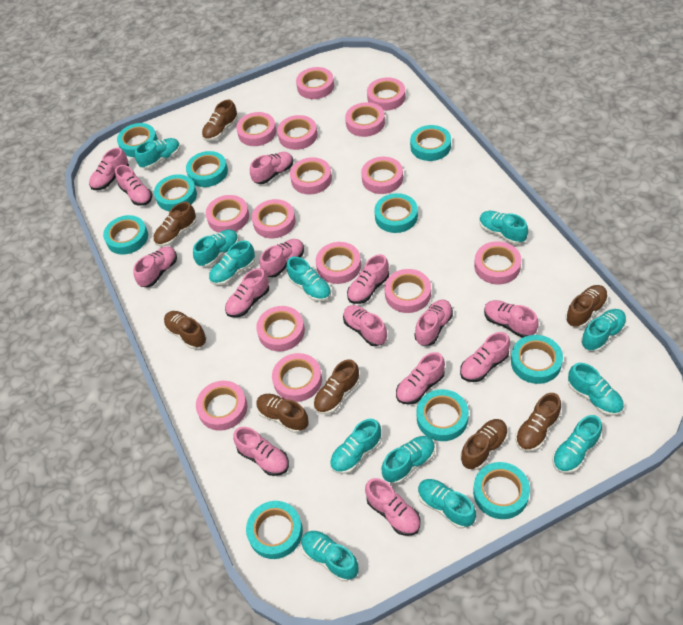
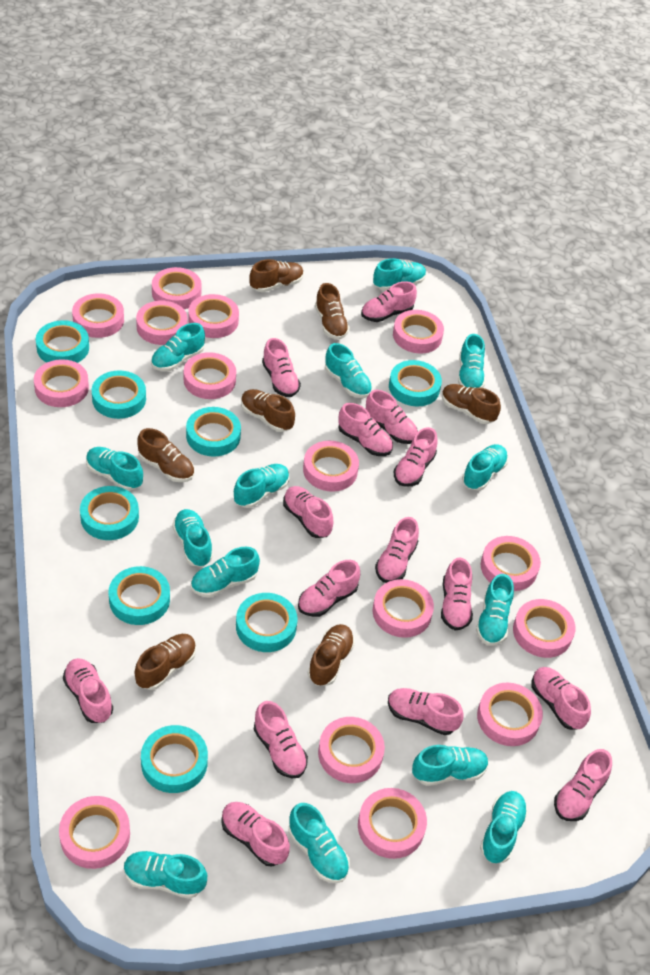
brown shoe: 8 -> 7
pink shoe: 14 -> 15
turquoise shoe: 12 -> 14
turquoise tape: 10 -> 8

